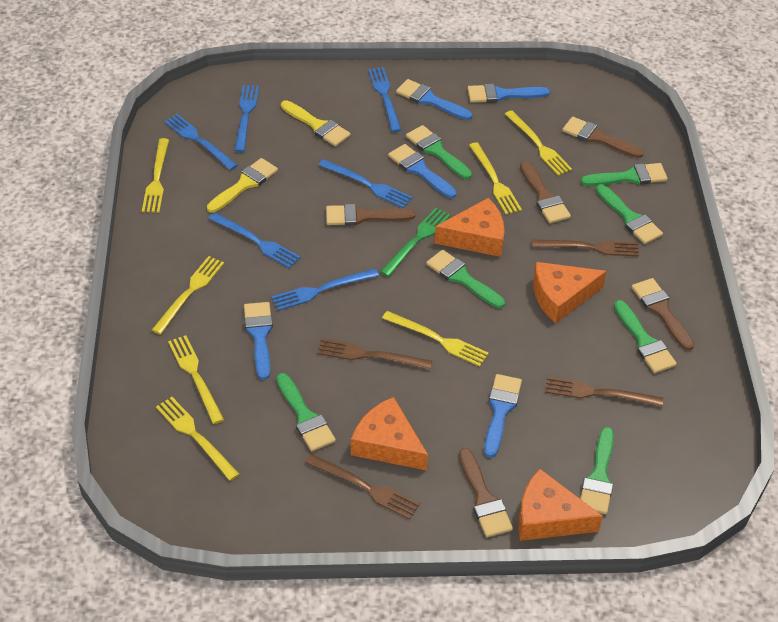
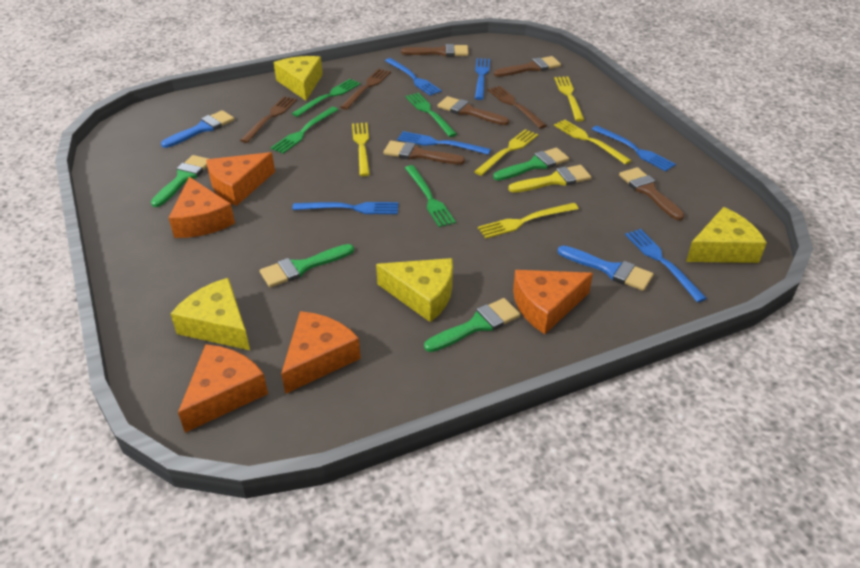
blue brush: 5 -> 2
brown fork: 4 -> 3
green brush: 7 -> 4
green fork: 1 -> 4
orange cheese: 4 -> 5
yellow brush: 2 -> 1
yellow cheese: 0 -> 4
yellow fork: 7 -> 5

